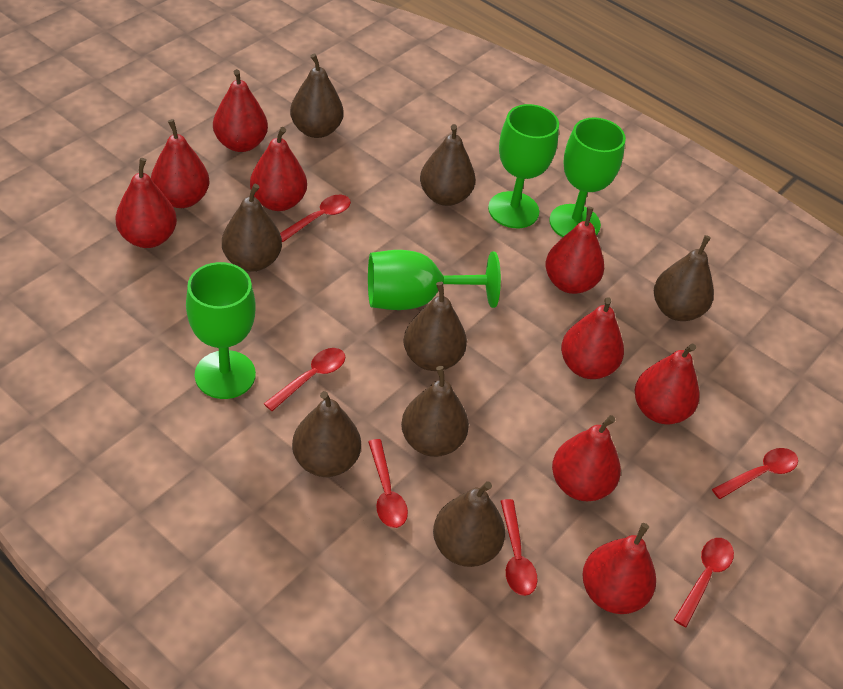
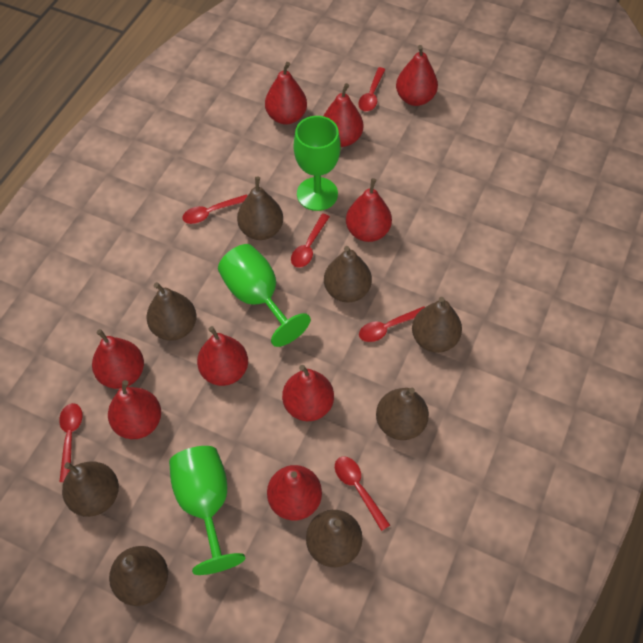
green goblet: 4 -> 3

